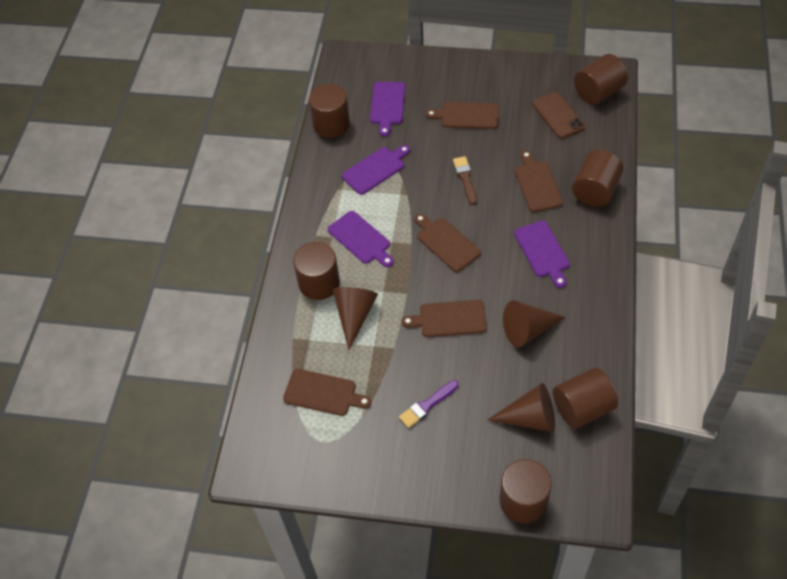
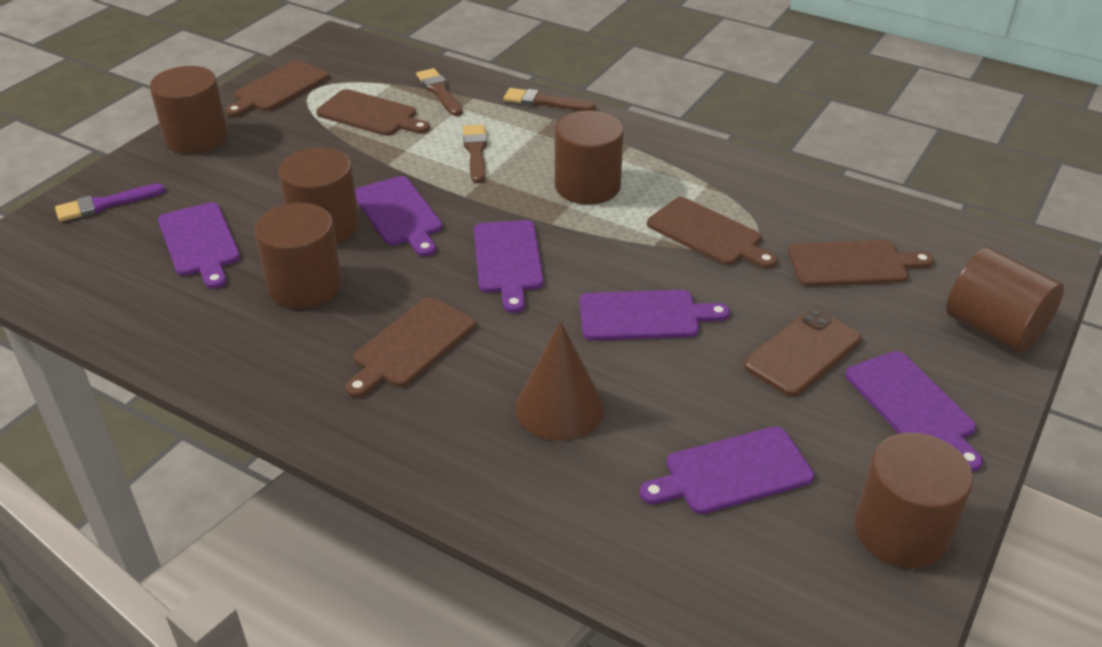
brown brush: 1 -> 3
brown cone: 3 -> 1
purple cutting board: 4 -> 6

